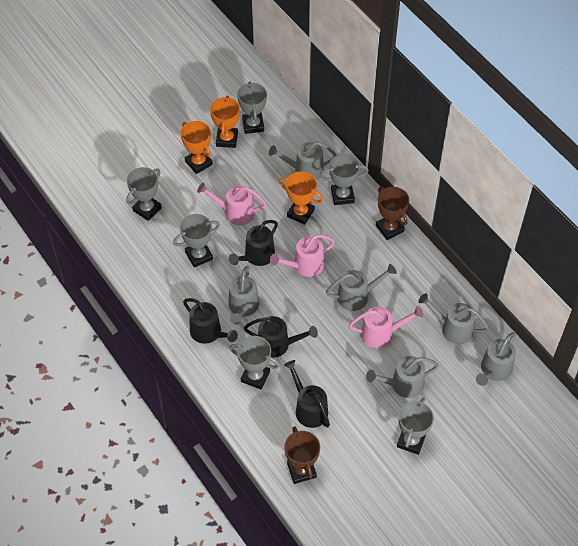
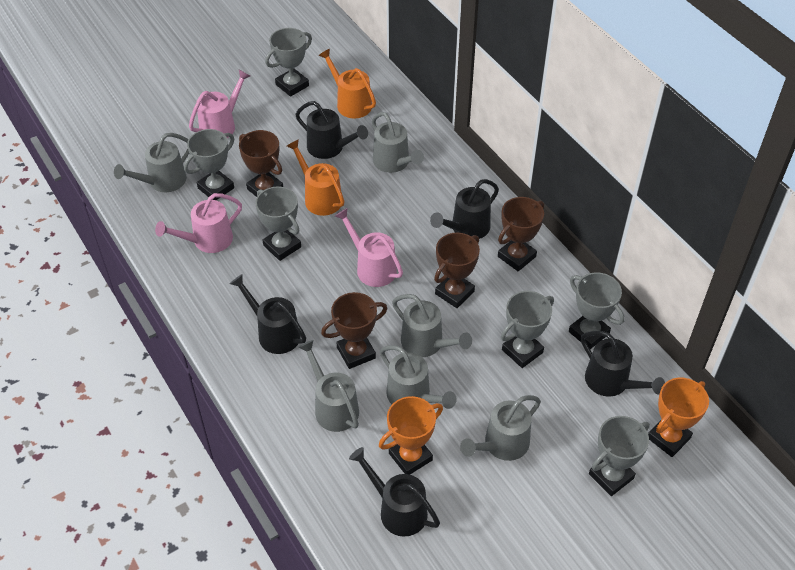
black watering can: 4 -> 5
brown trophy: 2 -> 4
orange trophy: 3 -> 2
orange watering can: 0 -> 2

